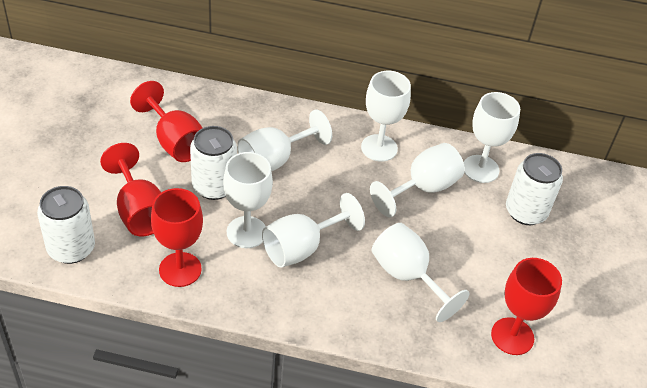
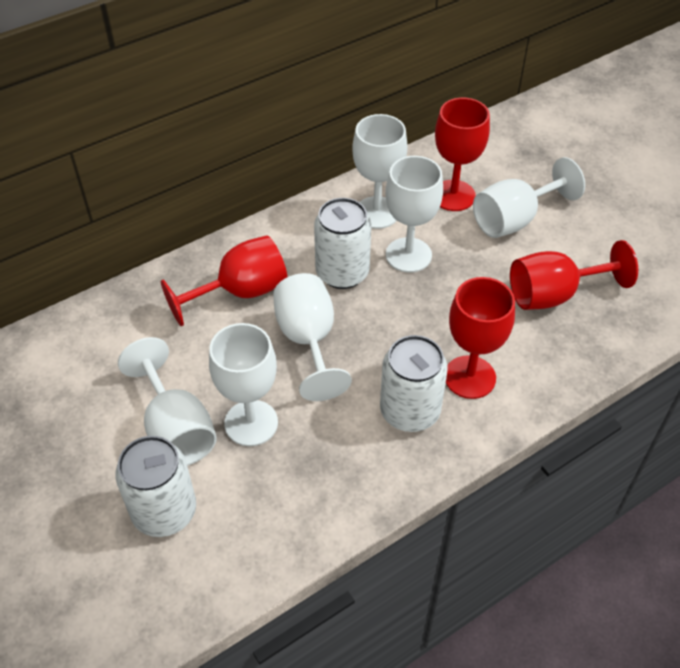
white goblet: 7 -> 6

